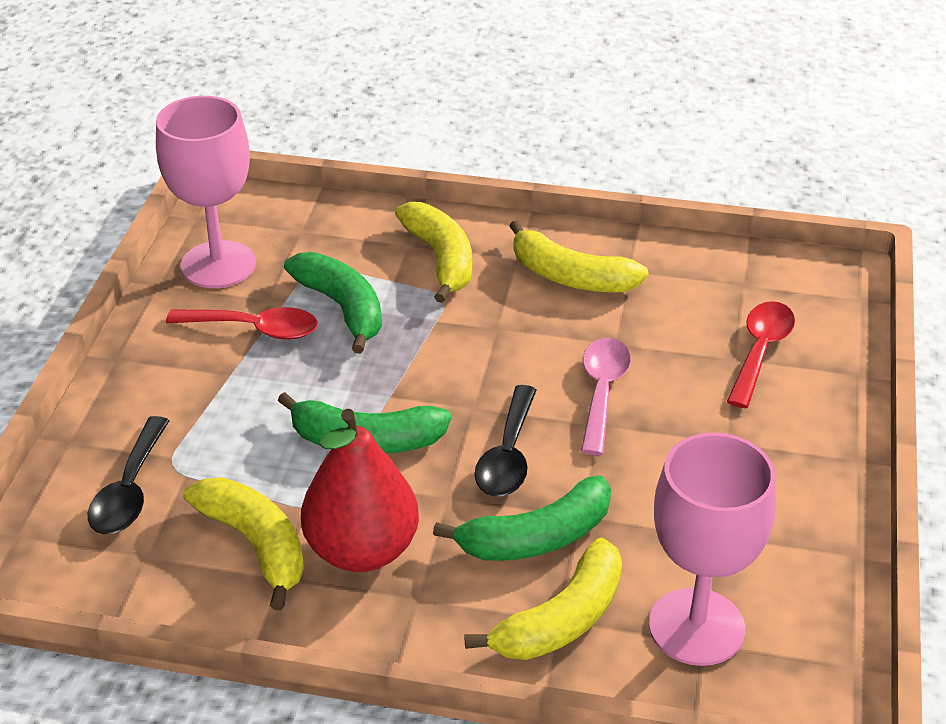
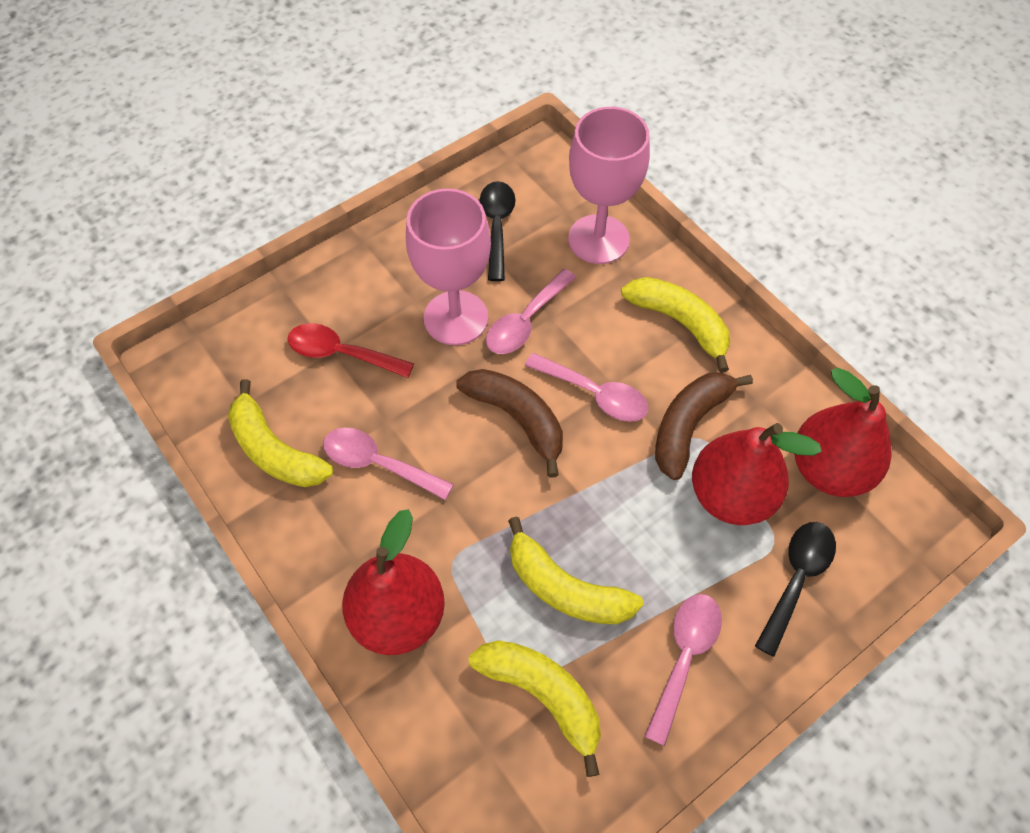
brown banana: 0 -> 2
green banana: 3 -> 0
pink spoon: 1 -> 4
red pear: 1 -> 3
red spoon: 2 -> 1

